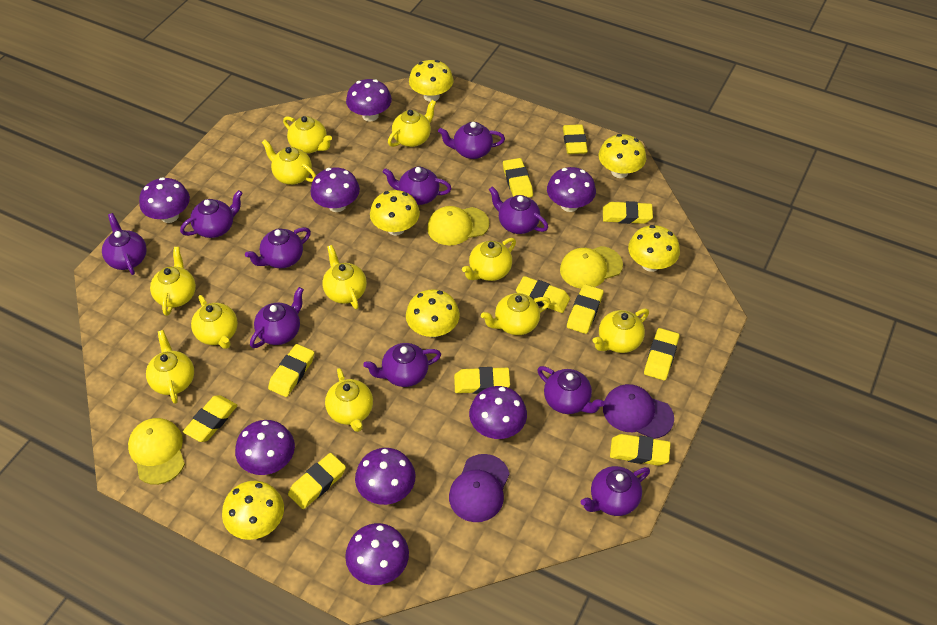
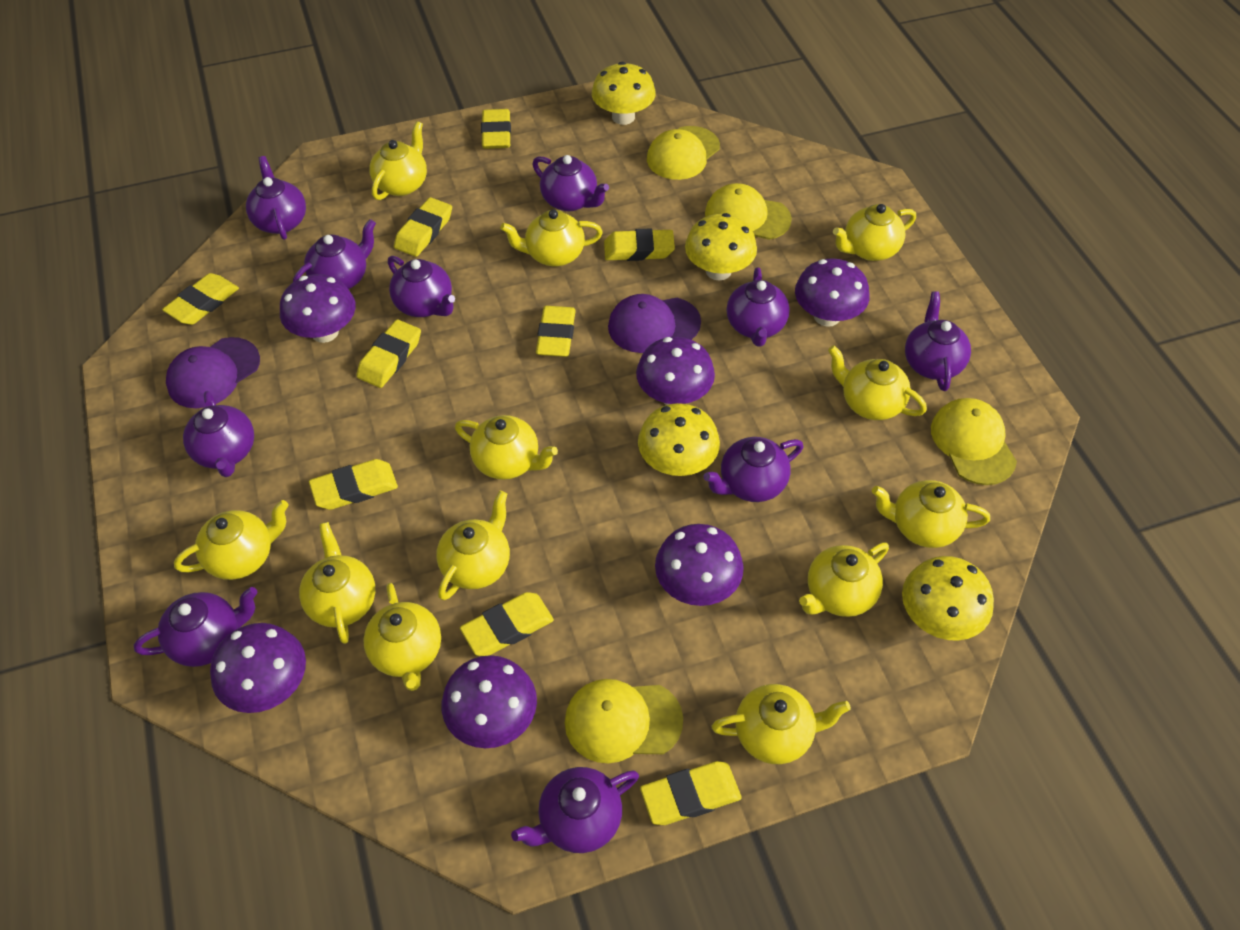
purple mushroom: 8 -> 6
yellow cap: 3 -> 4
yellow eraser: 11 -> 9
yellow mushroom: 6 -> 4
yellow teapot: 11 -> 12

